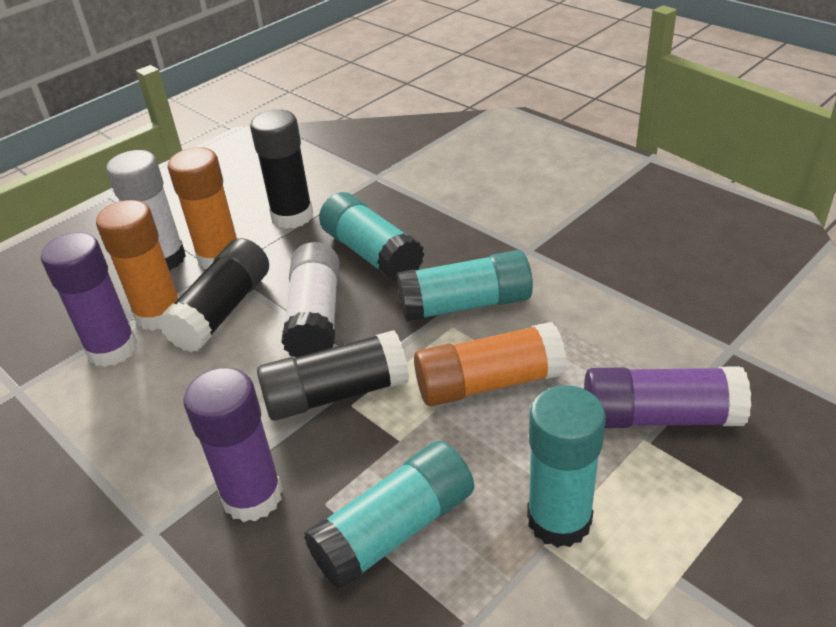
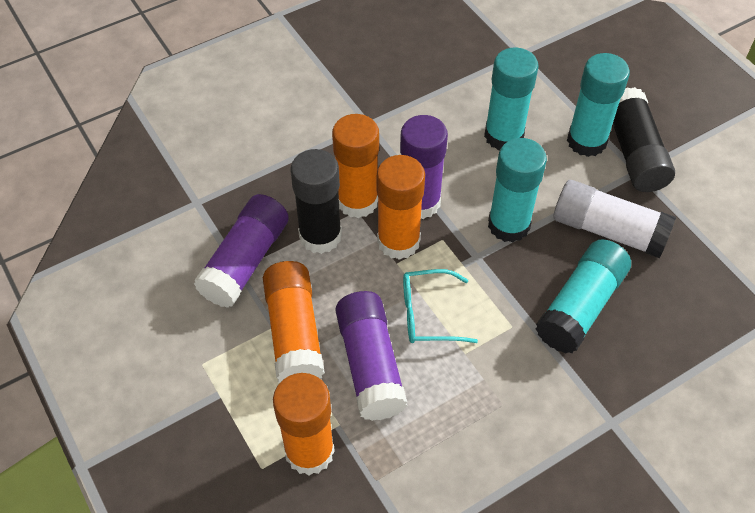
black glue stick: 3 -> 2
orange glue stick: 3 -> 4
turquoise glasses: 0 -> 1
white glue stick: 2 -> 1

